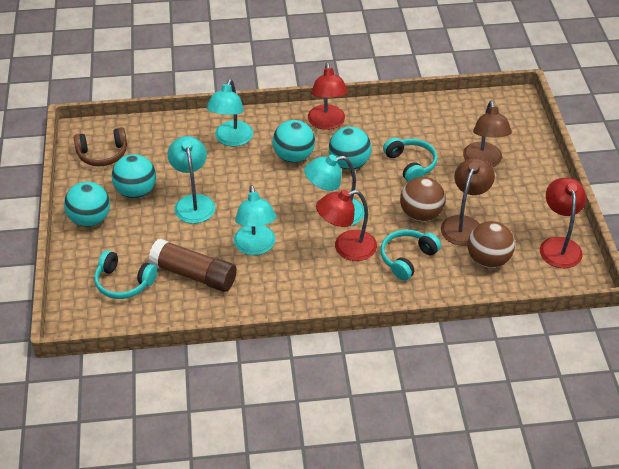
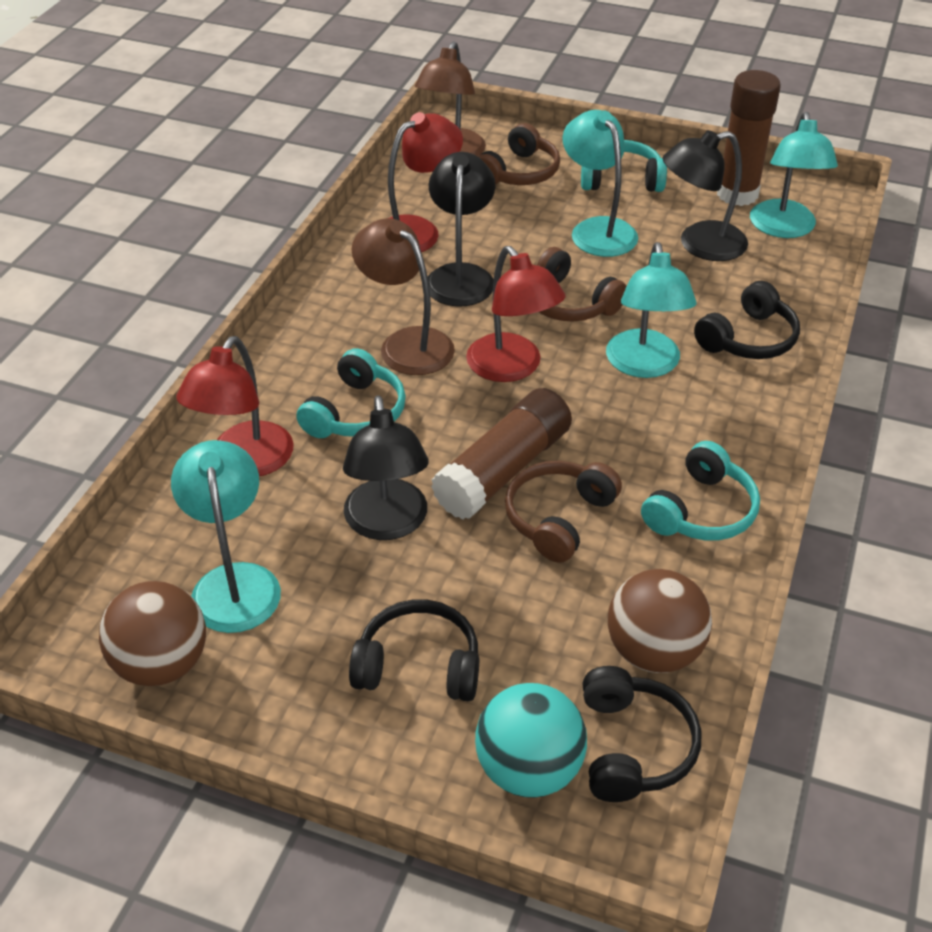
black headphones: 0 -> 3
black lamp: 0 -> 3
brown glue stick: 1 -> 2
brown headphones: 1 -> 3
turquoise ball: 4 -> 1

